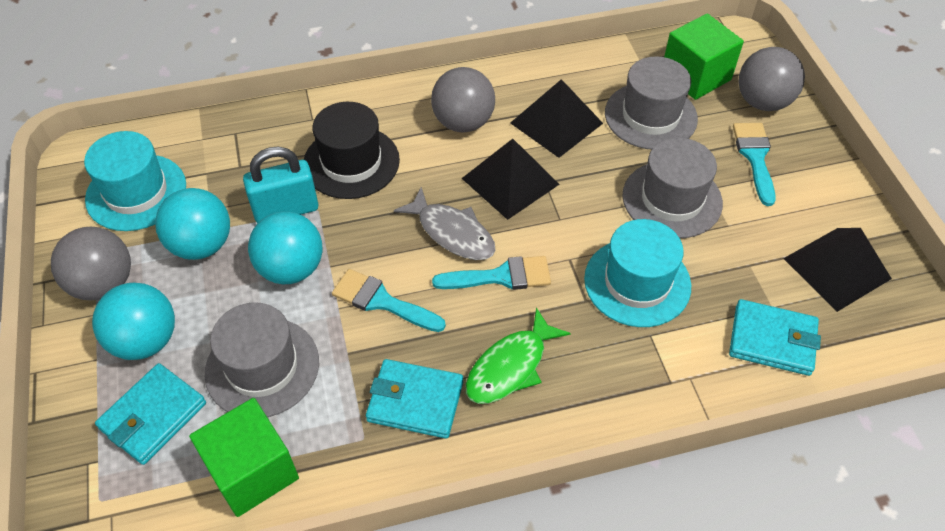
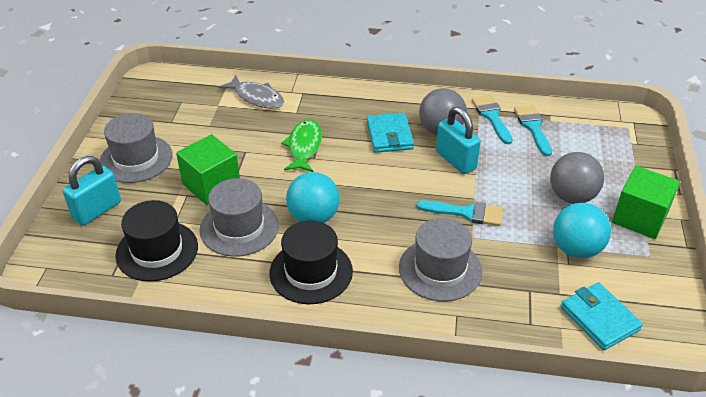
black hat: 1 -> 2
black pyramid: 3 -> 0
grey ball: 3 -> 2
turquoise ball: 3 -> 2
turquoise hat: 2 -> 0
turquoise padlock: 1 -> 2
turquoise wallet: 3 -> 2

